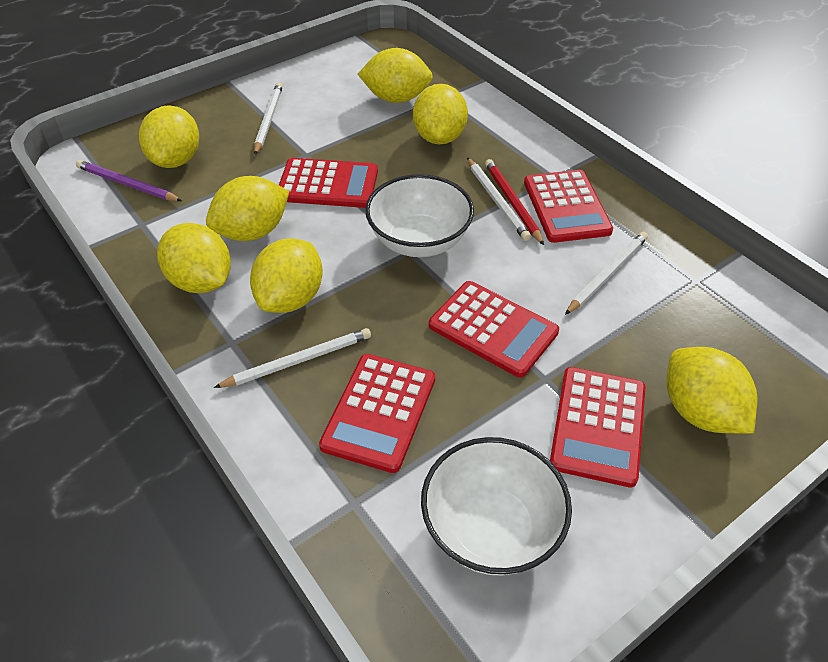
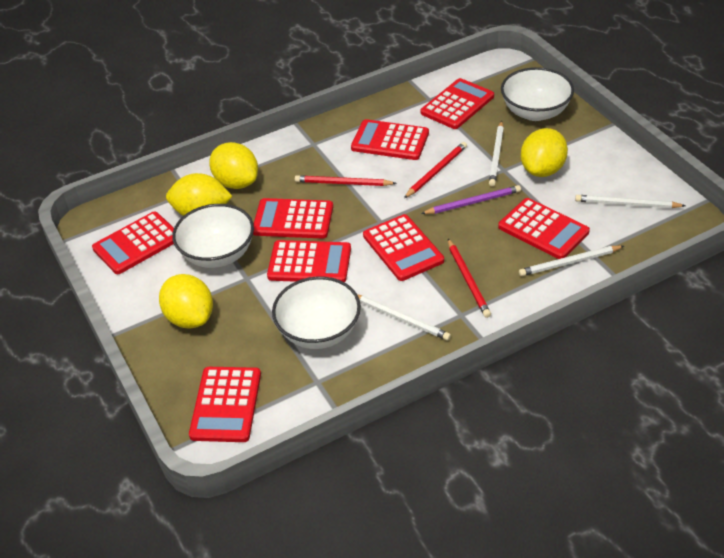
red calculator: 5 -> 8
red pencil: 1 -> 3
white bowl: 2 -> 3
yellow lemon: 7 -> 4

